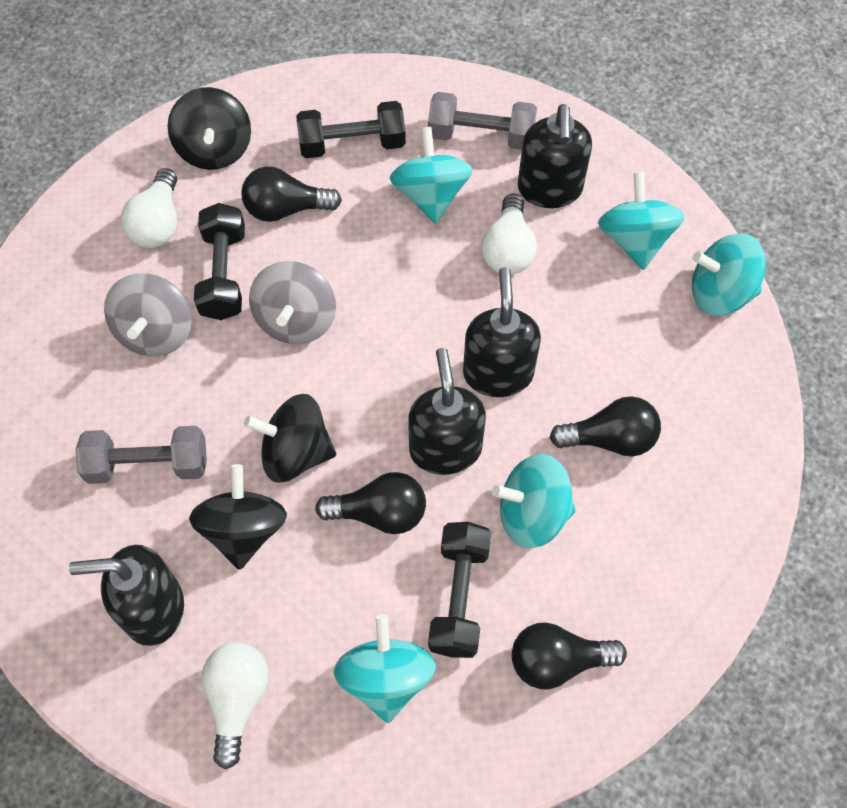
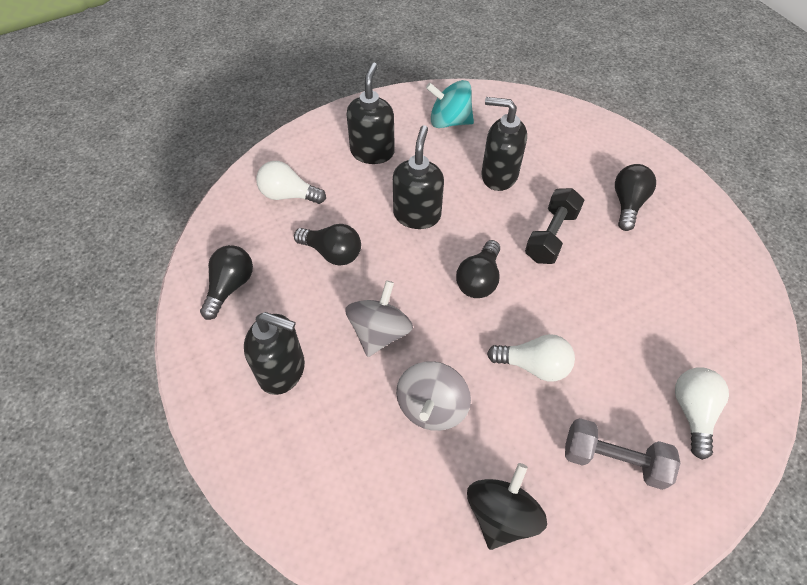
black dumbbell: 3 -> 1
black spinning top: 3 -> 1
grey dumbbell: 2 -> 1
turquoise spinning top: 5 -> 1

